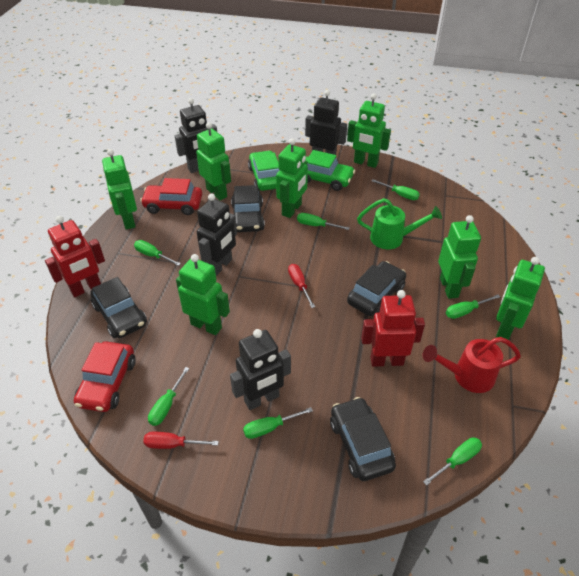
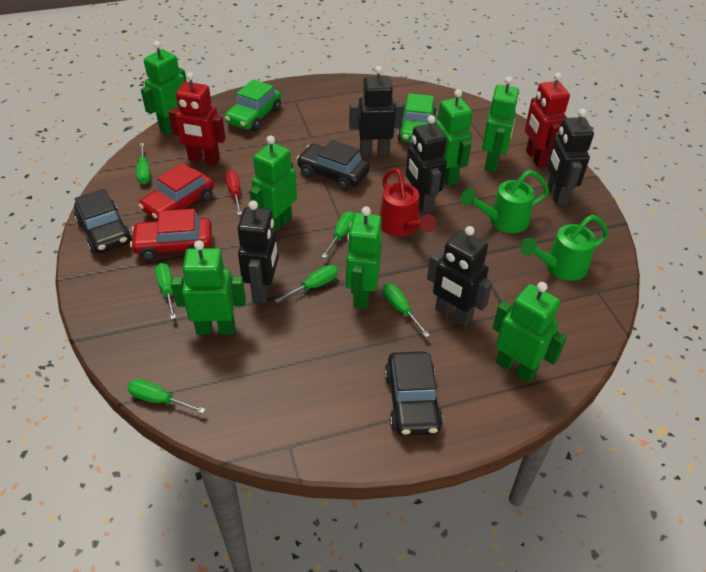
black car: 4 -> 3
black robot: 4 -> 5
green screwdriver: 7 -> 6
green watering can: 1 -> 2
red screwdriver: 2 -> 1

